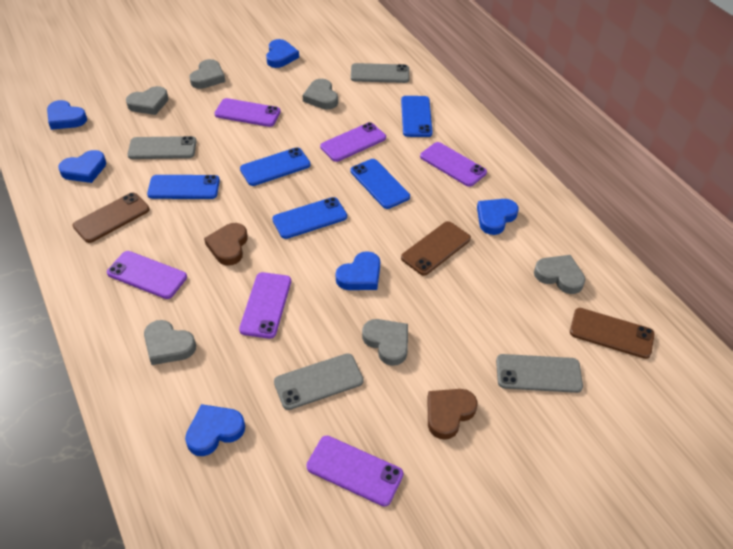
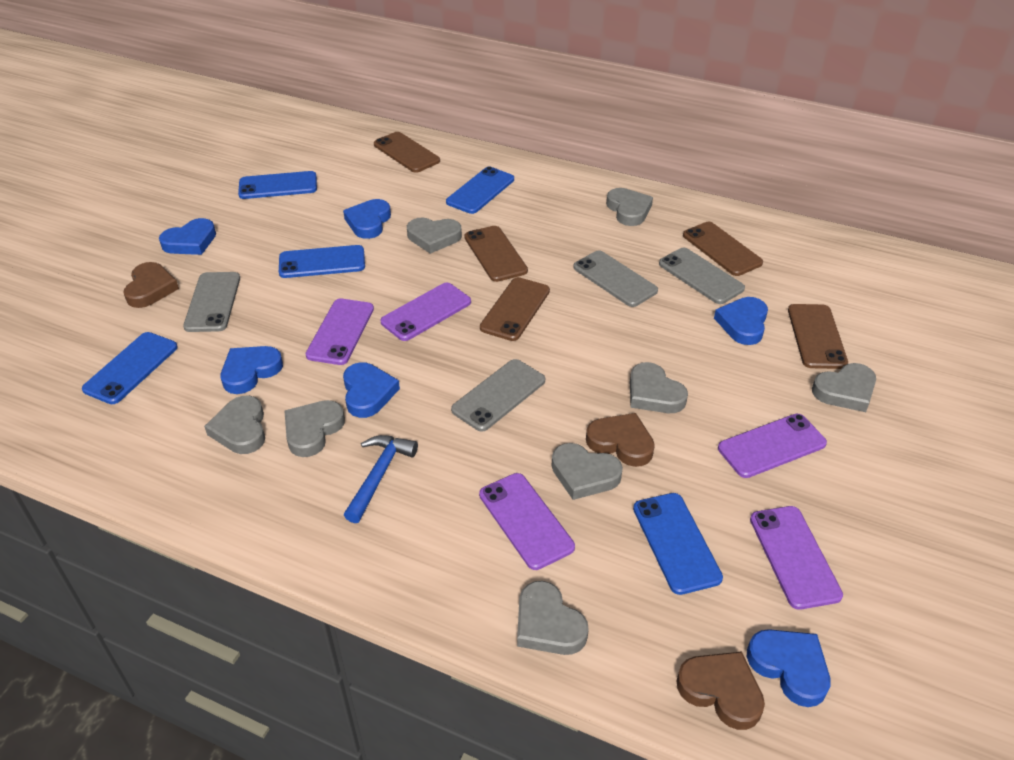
blue hammer: 0 -> 1
brown heart: 2 -> 3
brown phone: 3 -> 5
grey heart: 6 -> 8
purple phone: 6 -> 5

